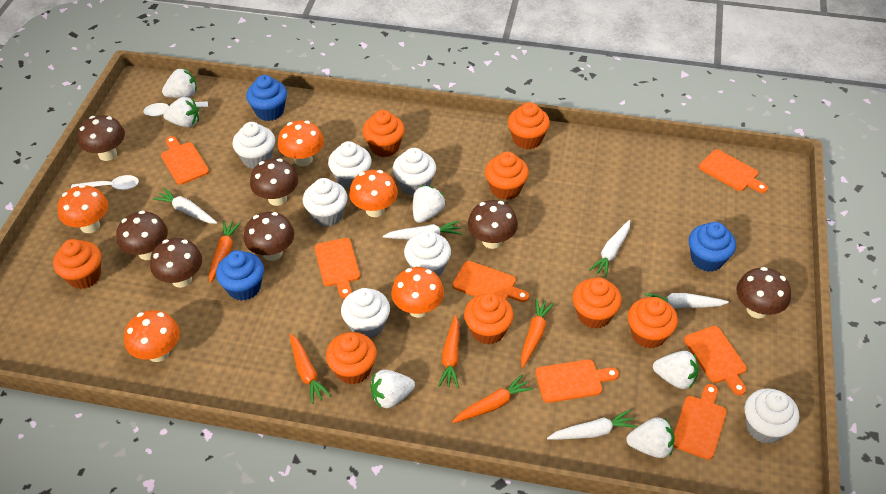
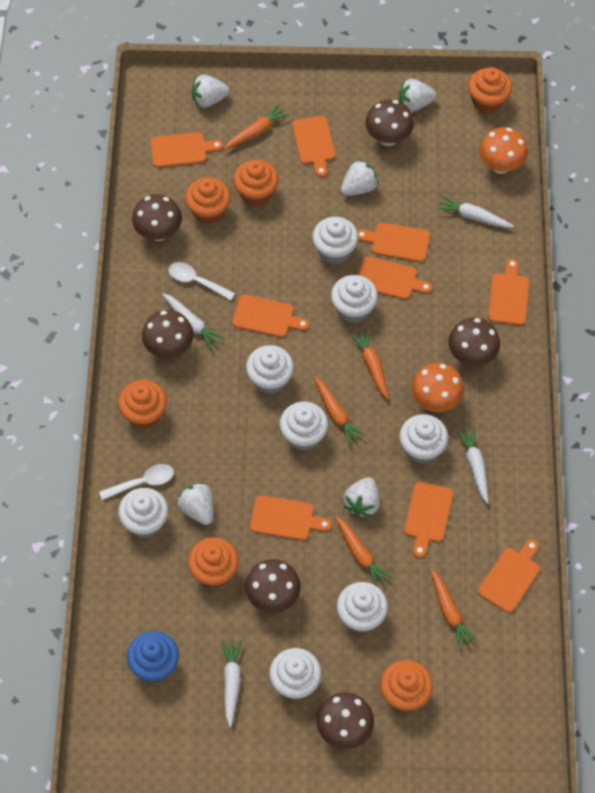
blue cupcake: 3 -> 1
brown mushroom: 7 -> 6
orange cupcake: 8 -> 6
orange cutting board: 7 -> 9
orange mushroom: 5 -> 2
white carrot: 5 -> 4
white cupcake: 7 -> 8
white strawberry: 6 -> 5

